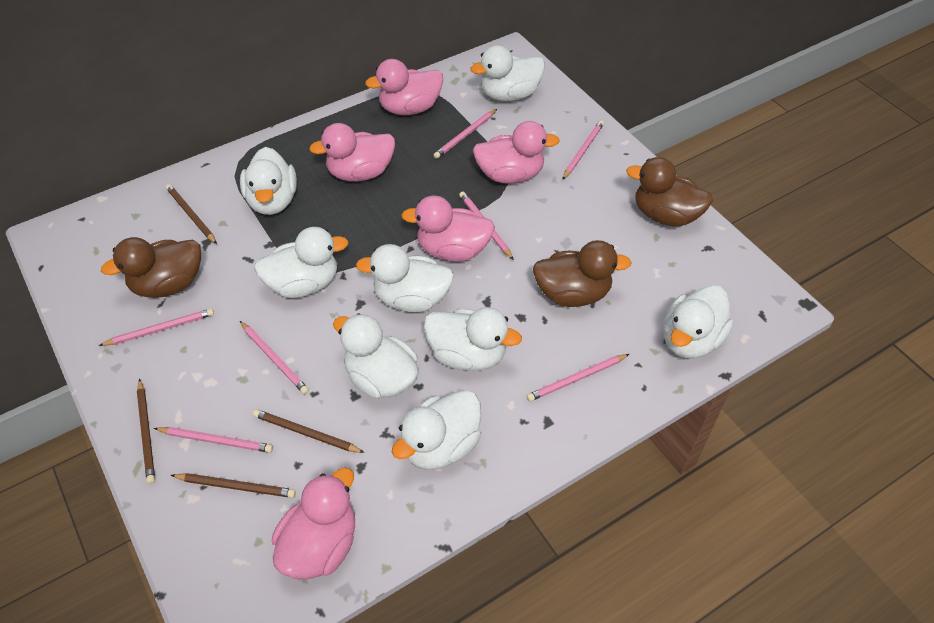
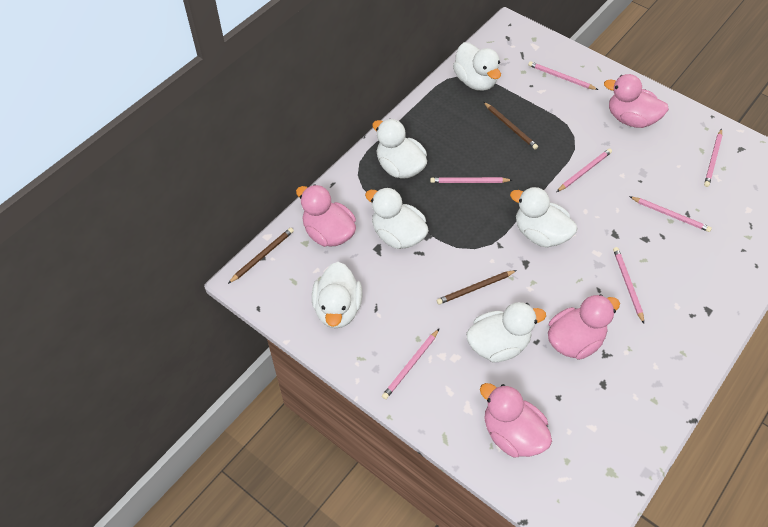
brown duck: 3 -> 0
brown pencil: 4 -> 3
pink duck: 5 -> 4
white duck: 8 -> 6

